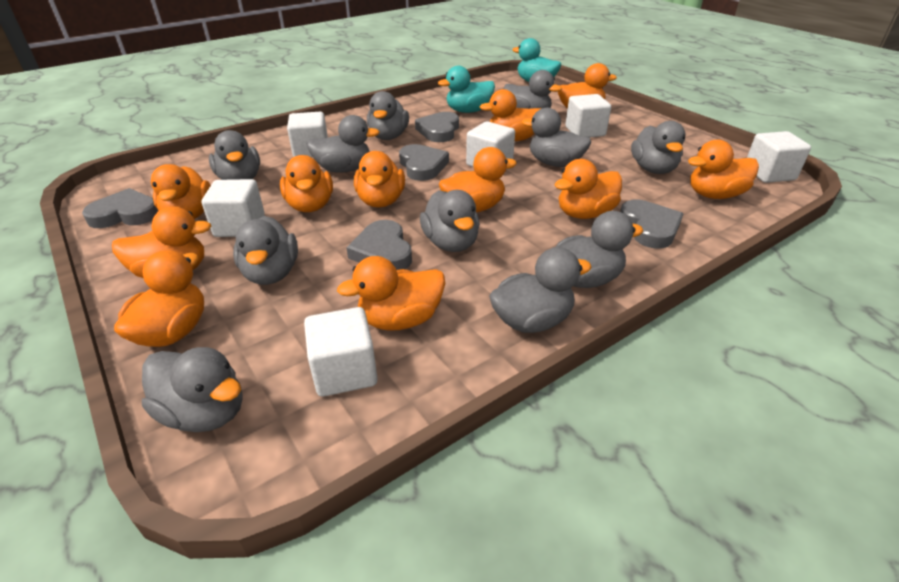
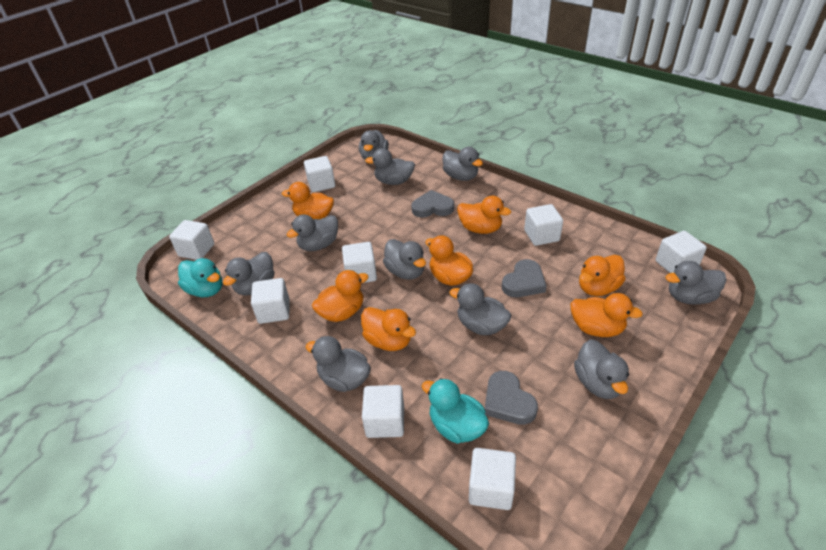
grey duck: 11 -> 10
grey heart: 5 -> 3
orange duck: 11 -> 7
white cube: 6 -> 8

